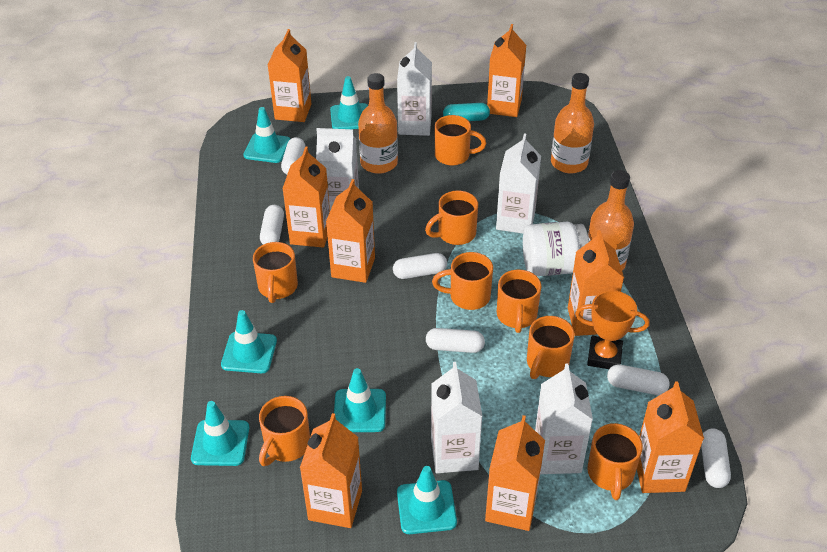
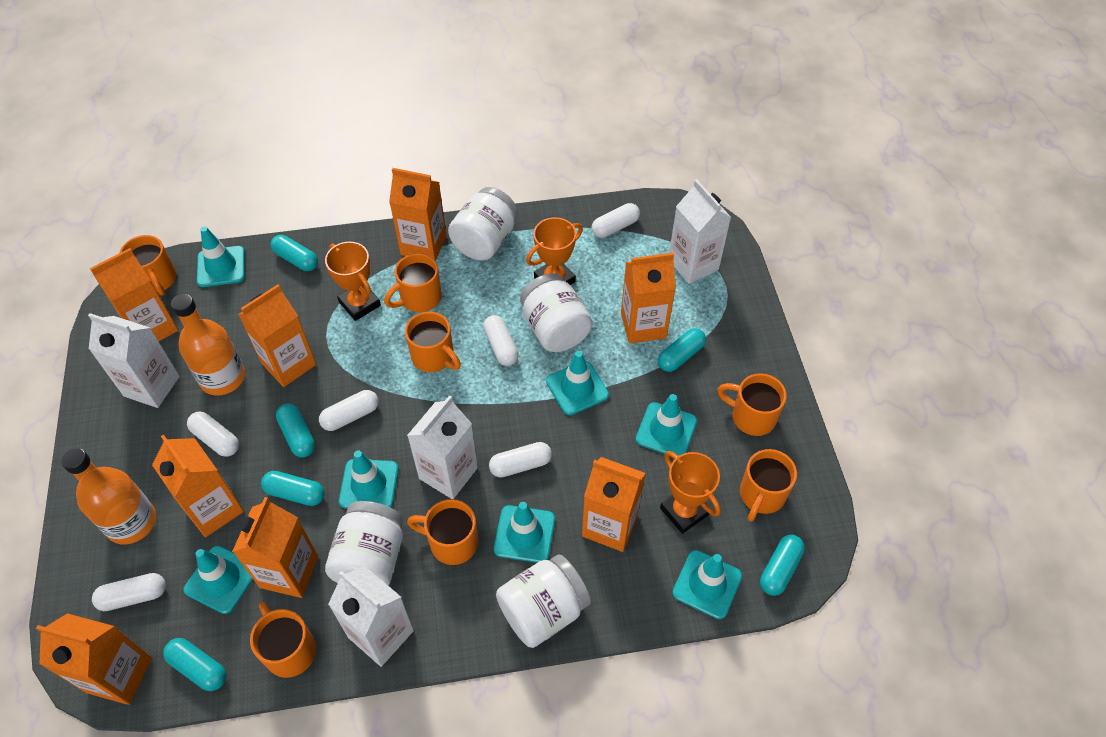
orange bottle: 3 -> 2
orange mug: 8 -> 7
orange trophy: 1 -> 3
turquoise capsule: 1 -> 6
turquoise traffic cone: 6 -> 7
white carton: 5 -> 4
white jar: 1 -> 4

